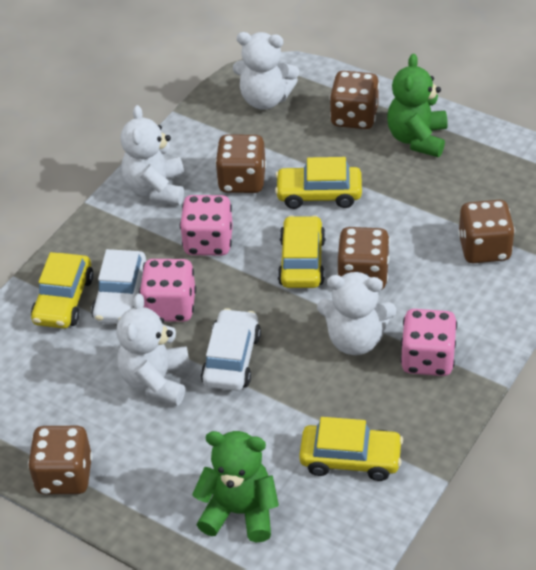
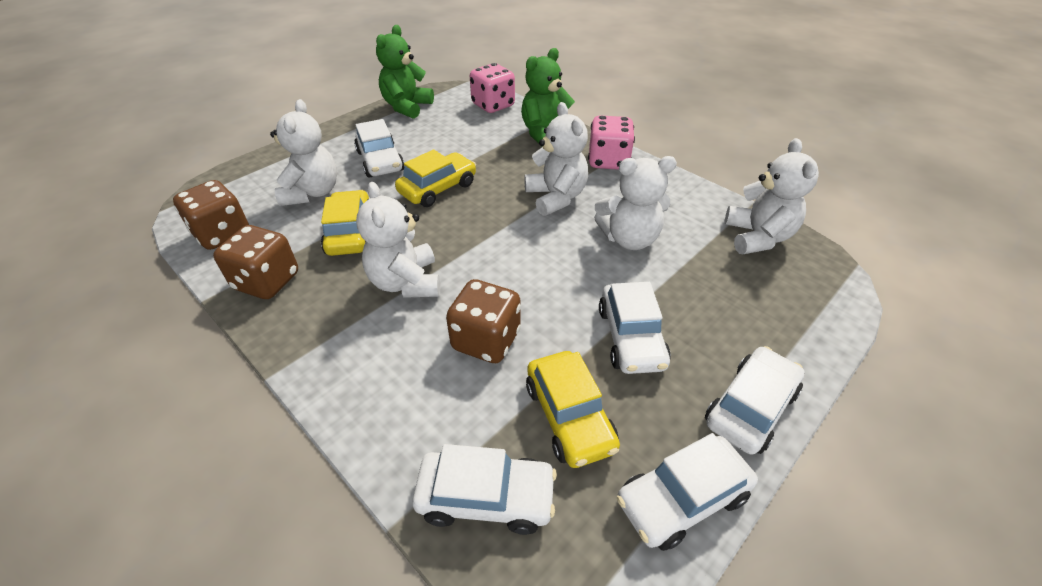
brown dice: 5 -> 3
pink dice: 3 -> 2
white car: 2 -> 5
white teddy bear: 4 -> 5
yellow car: 4 -> 3

